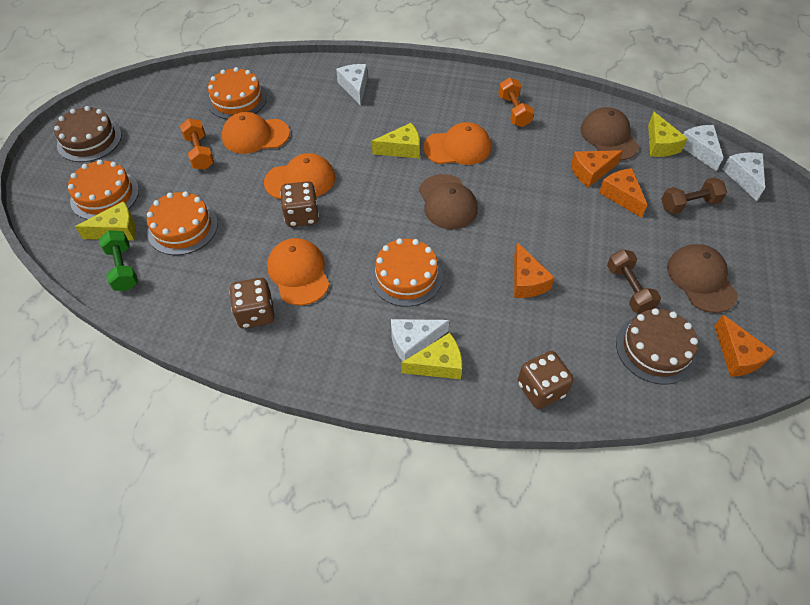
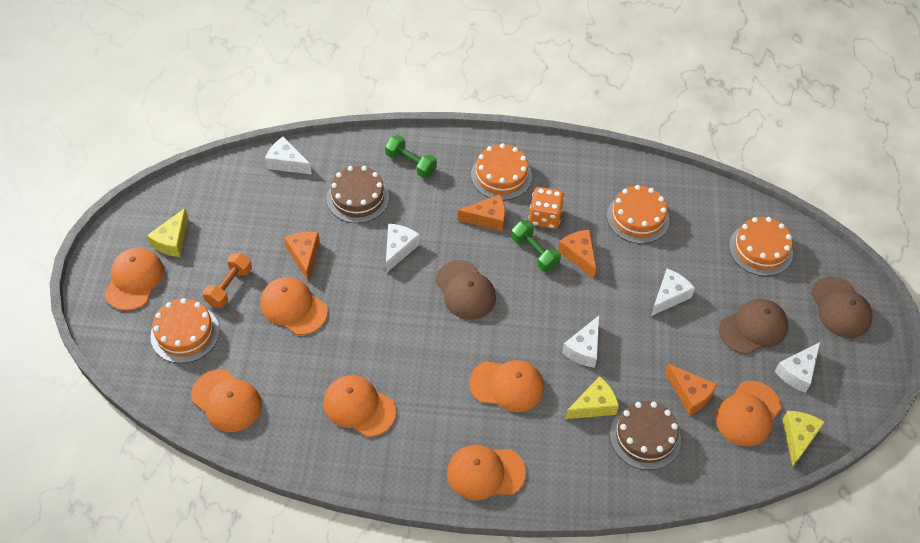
brown dice: 3 -> 0
brown dumbbell: 2 -> 0
green dumbbell: 1 -> 2
orange cap: 4 -> 7
orange dice: 0 -> 1
orange dumbbell: 2 -> 1
white cheese: 4 -> 5
yellow cheese: 4 -> 3

